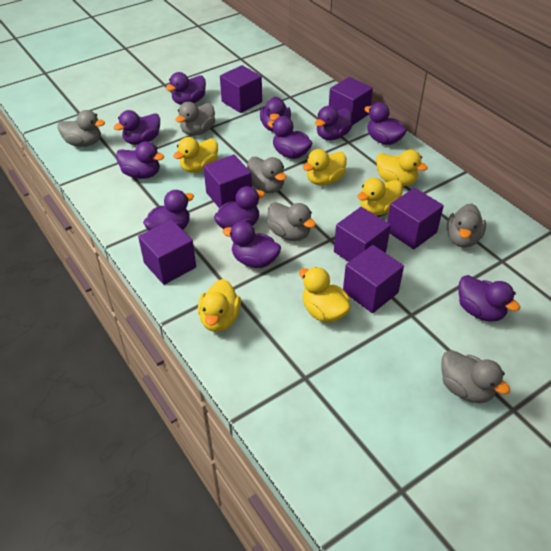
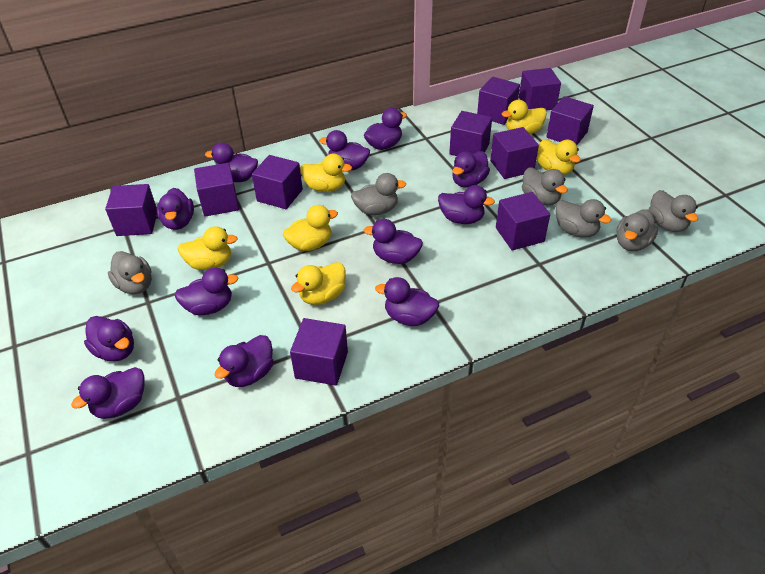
purple cube: 7 -> 10
purple duck: 11 -> 12

